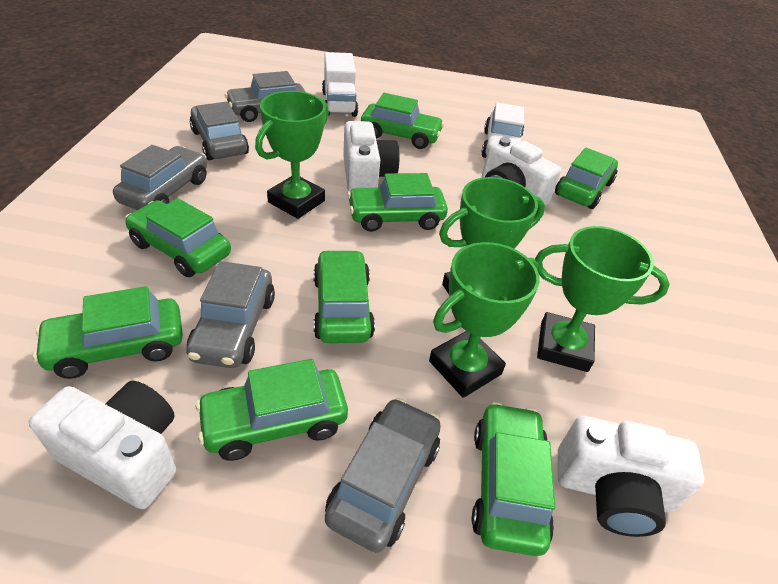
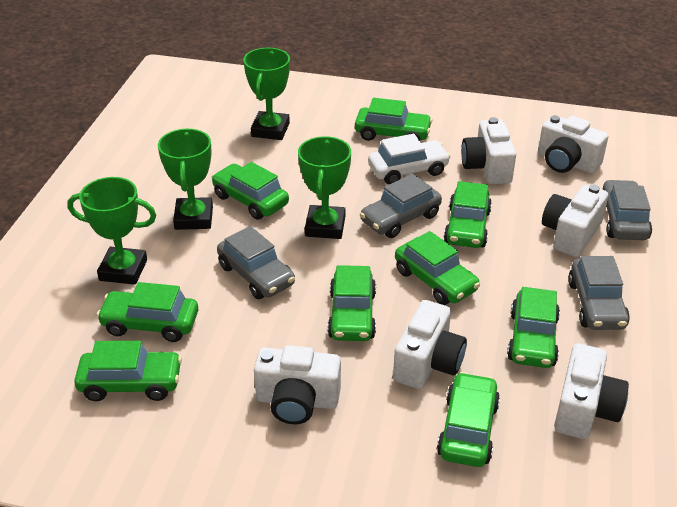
green car: 8 -> 9
grey car: 5 -> 4
white camera: 4 -> 6
white truck: 1 -> 0

